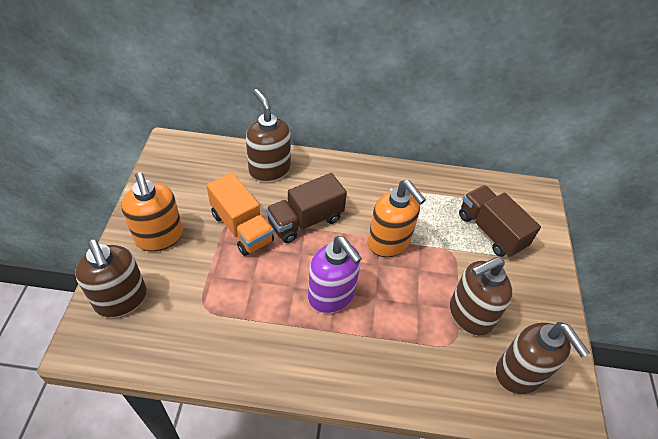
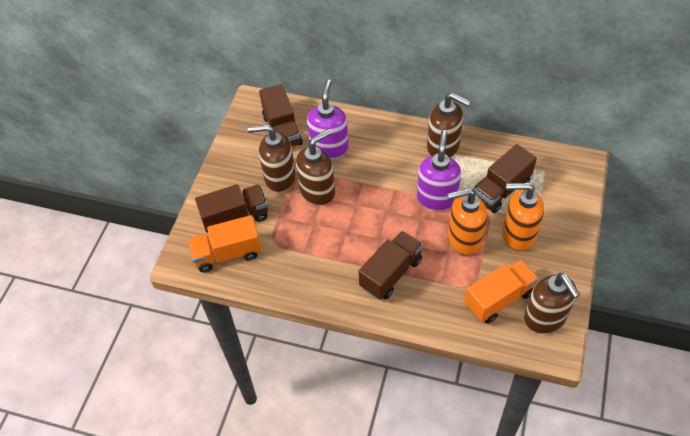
brown truck: 2 -> 4
orange truck: 1 -> 2
purple soap dispenser: 1 -> 2

